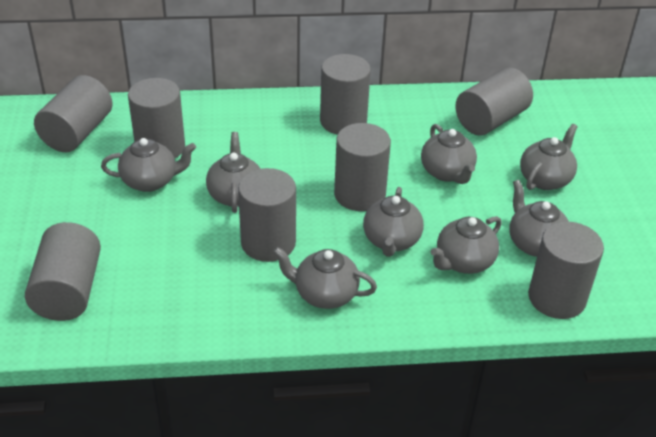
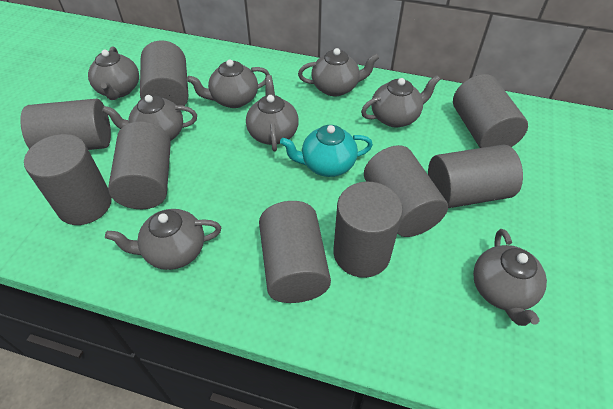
grey cylinder: 8 -> 9
turquoise teapot: 0 -> 1

